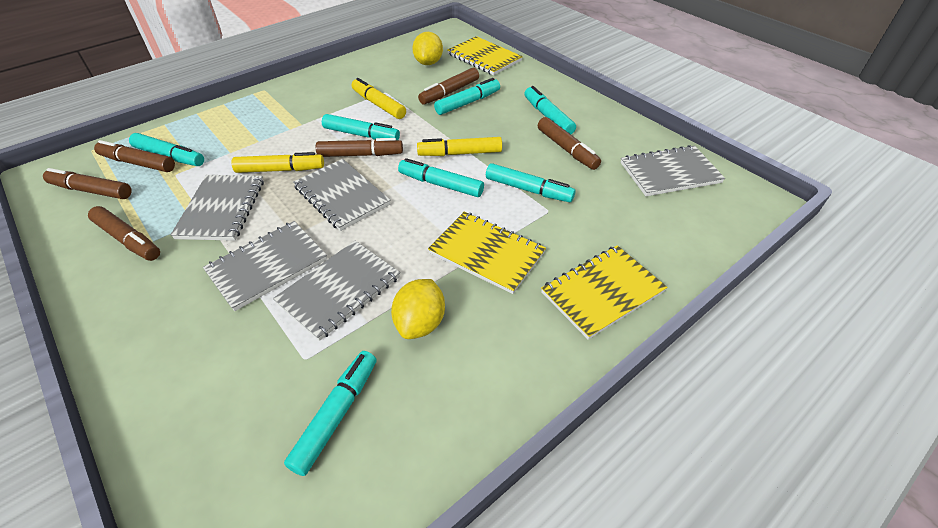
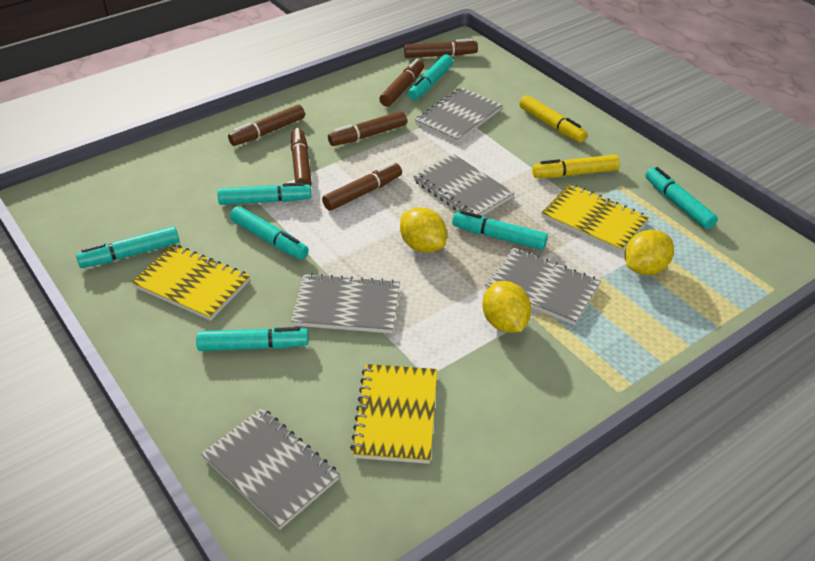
yellow lemon: 2 -> 3
yellow marker: 3 -> 2

